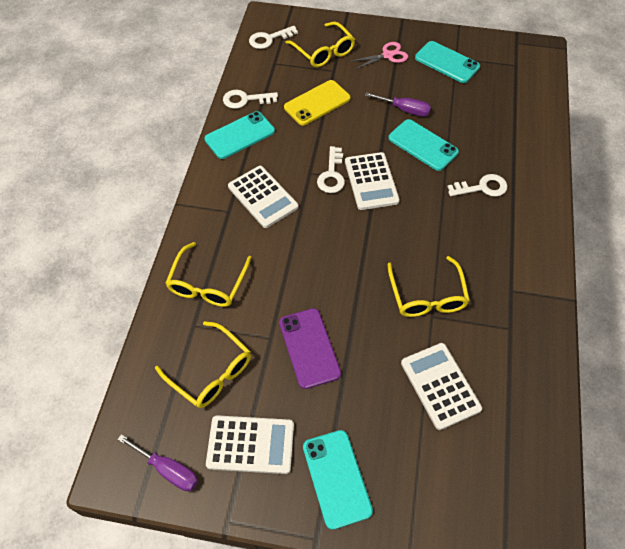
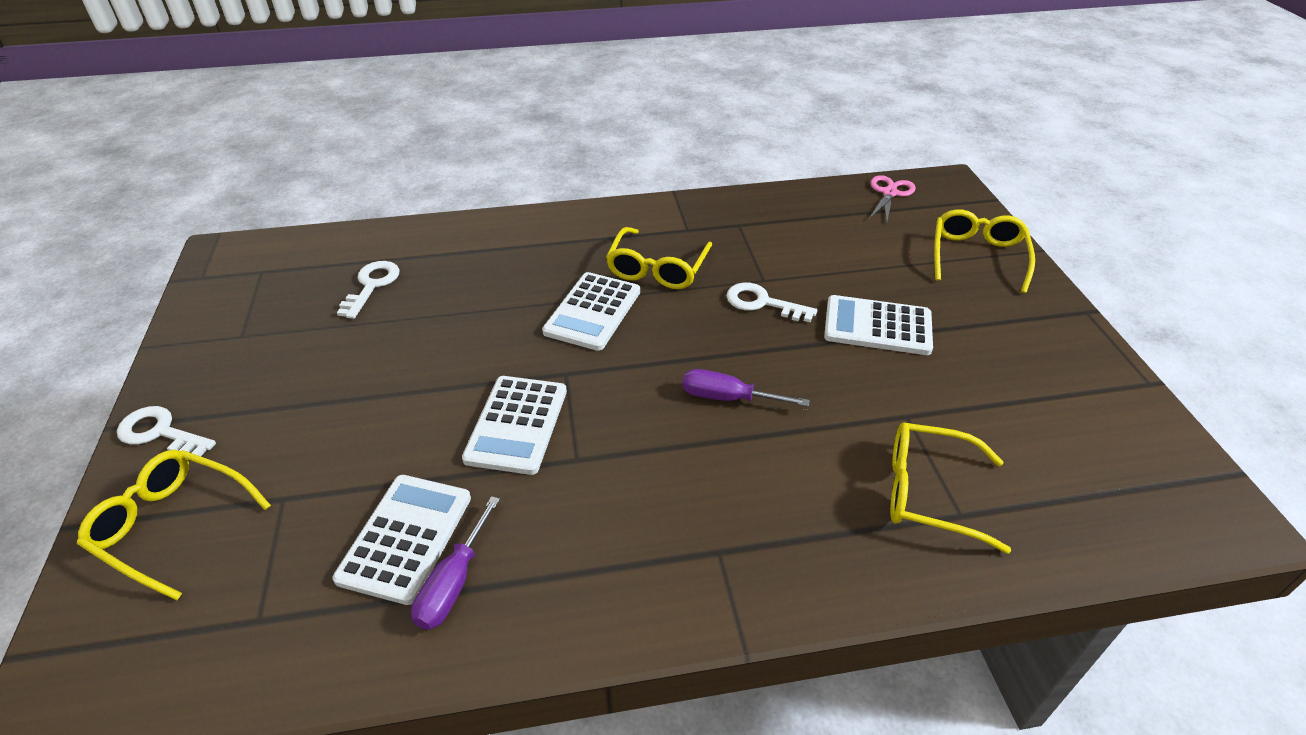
purple phone: 1 -> 0
turquoise phone: 4 -> 0
white key: 4 -> 3
yellow phone: 1 -> 0

